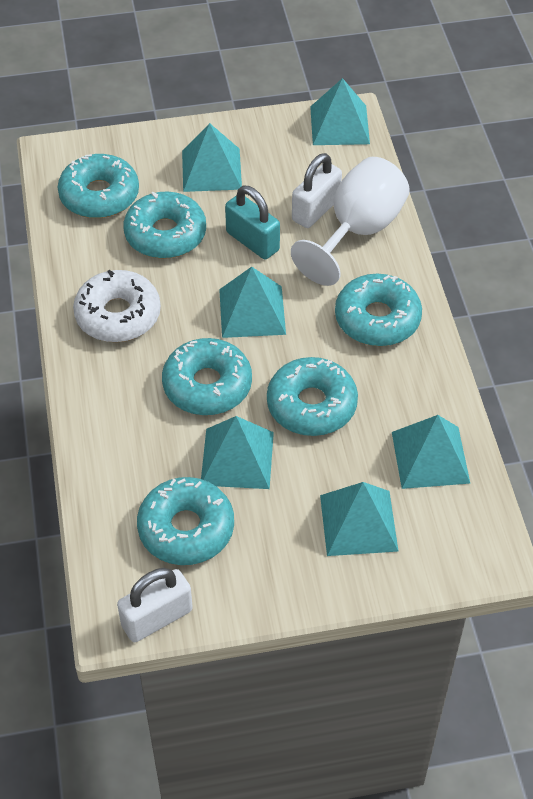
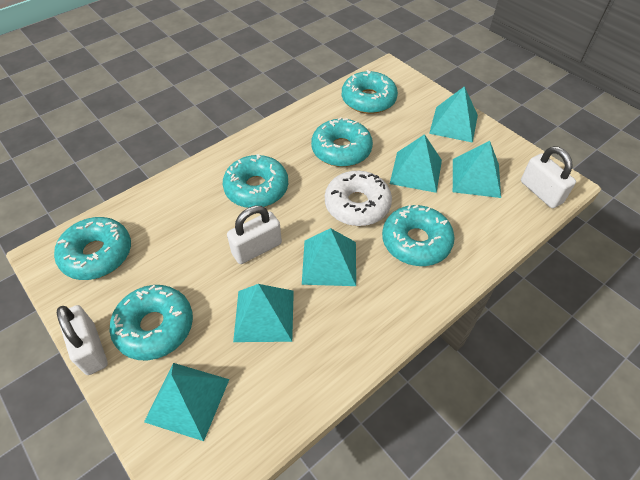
turquoise padlock: 1 -> 0
white goblet: 1 -> 0
white padlock: 2 -> 3

